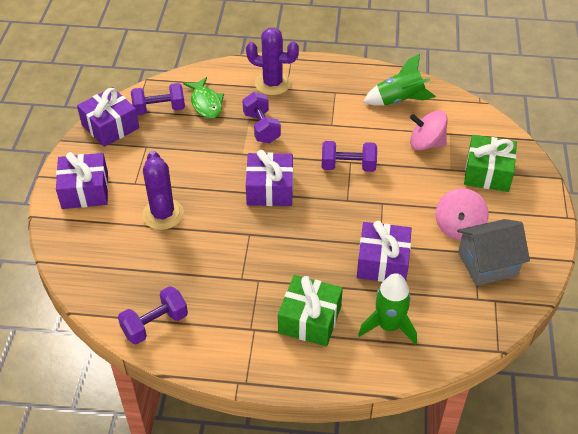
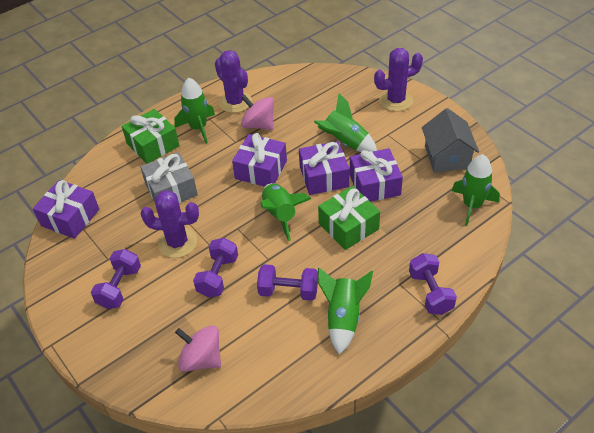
green fish: 1 -> 0
green rocket: 2 -> 5
grey gift: 0 -> 1
purple cactus: 2 -> 3

